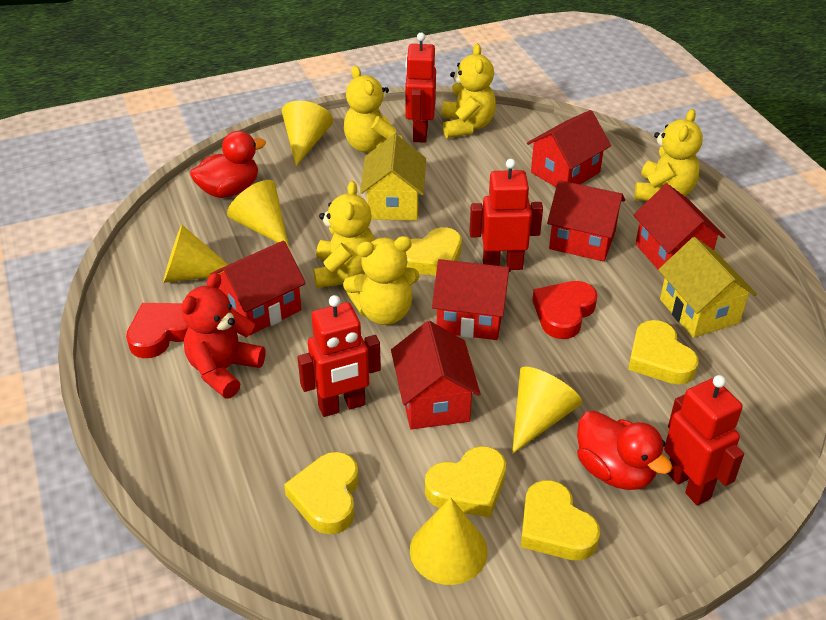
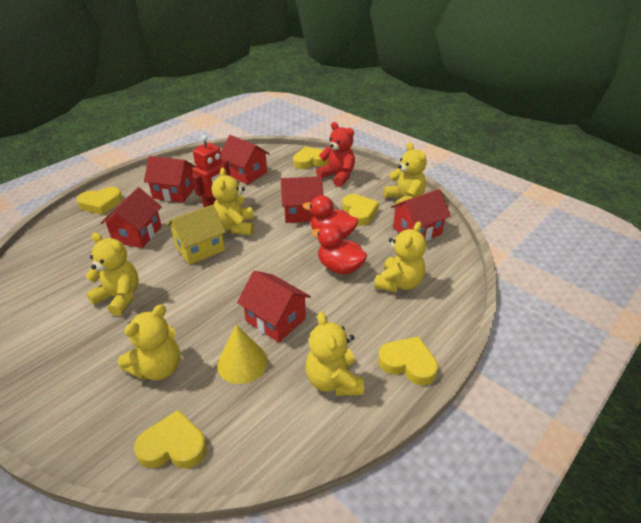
red heart: 2 -> 0
red robot: 4 -> 1
yellow cone: 5 -> 1
yellow house: 2 -> 1
yellow teddy bear: 5 -> 6

